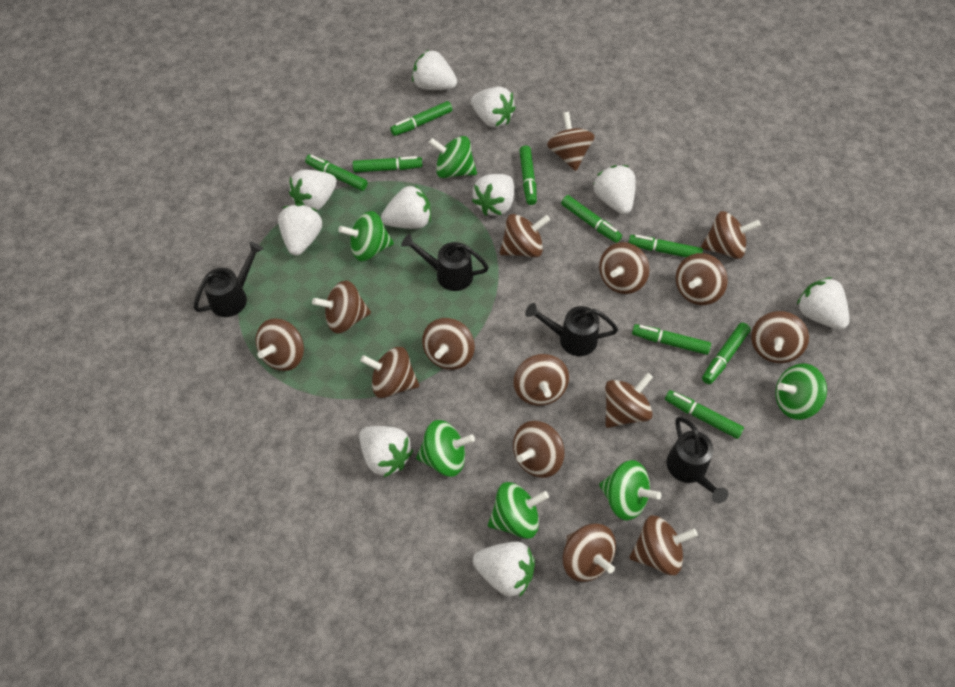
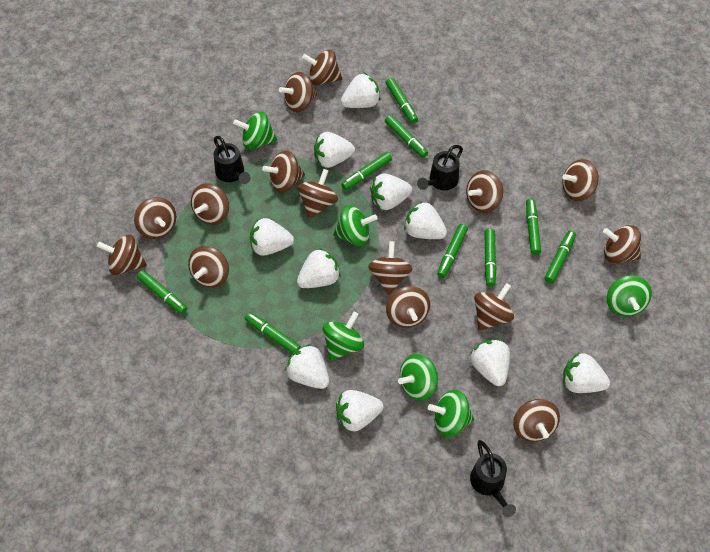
black watering can: 4 -> 3

